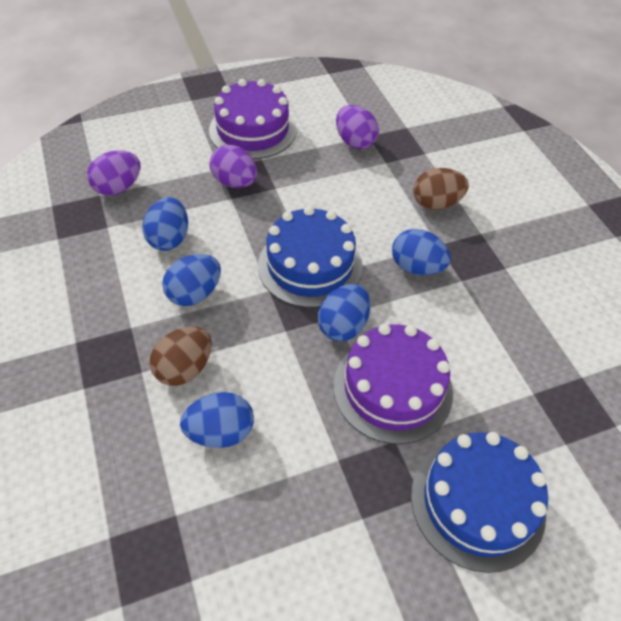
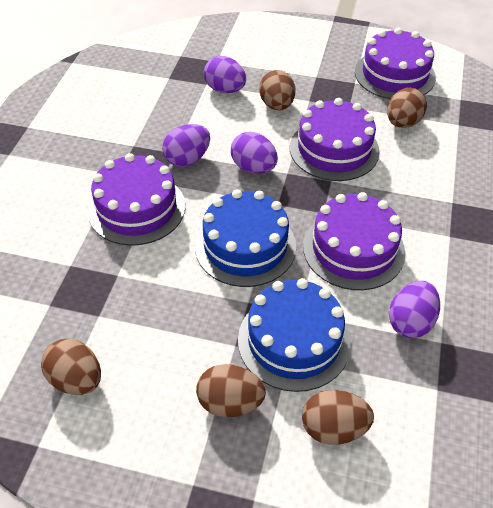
blue egg: 5 -> 0
brown egg: 2 -> 5
purple cake: 2 -> 4
purple egg: 3 -> 4

